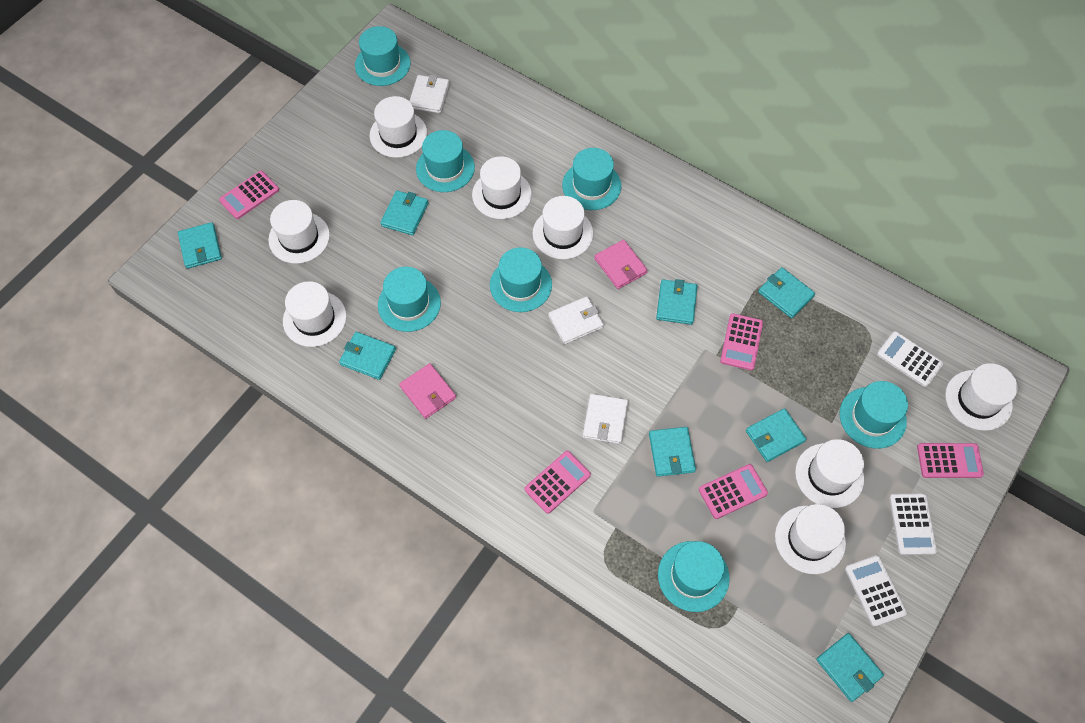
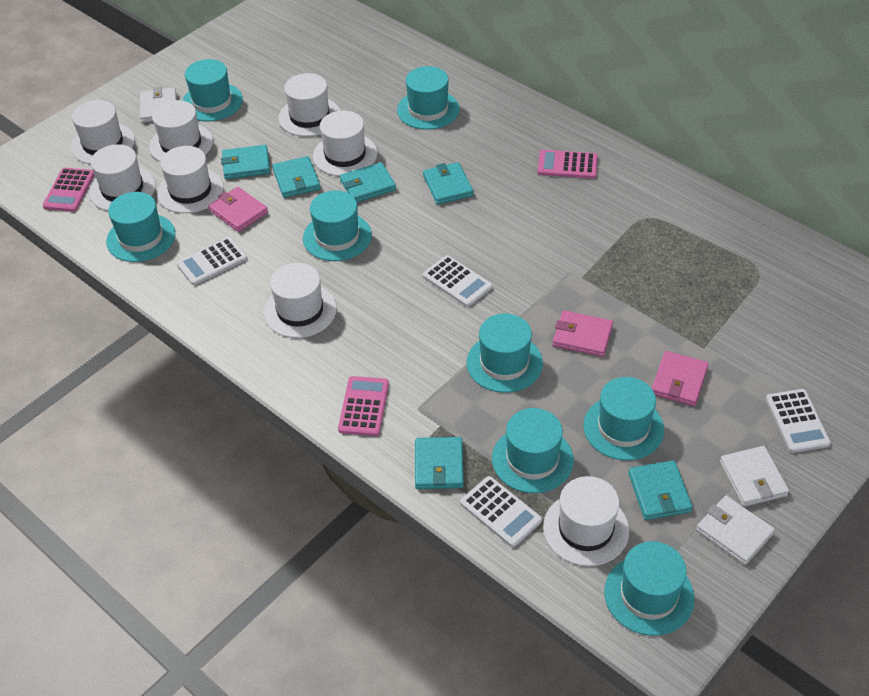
pink calculator: 5 -> 3
pink wallet: 2 -> 3
turquoise hat: 7 -> 8
turquoise wallet: 8 -> 6
white calculator: 3 -> 4

